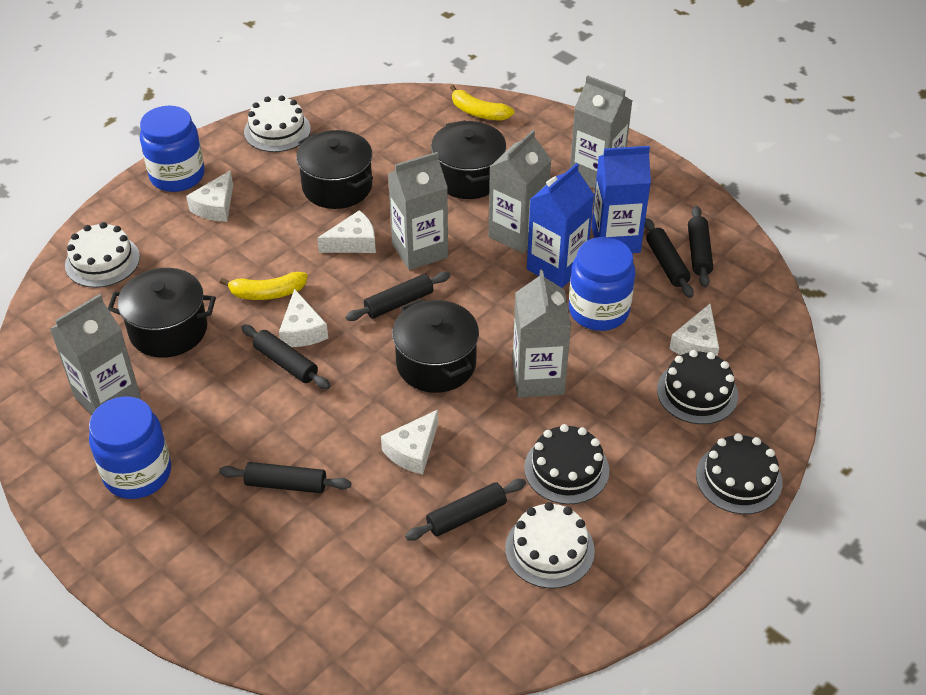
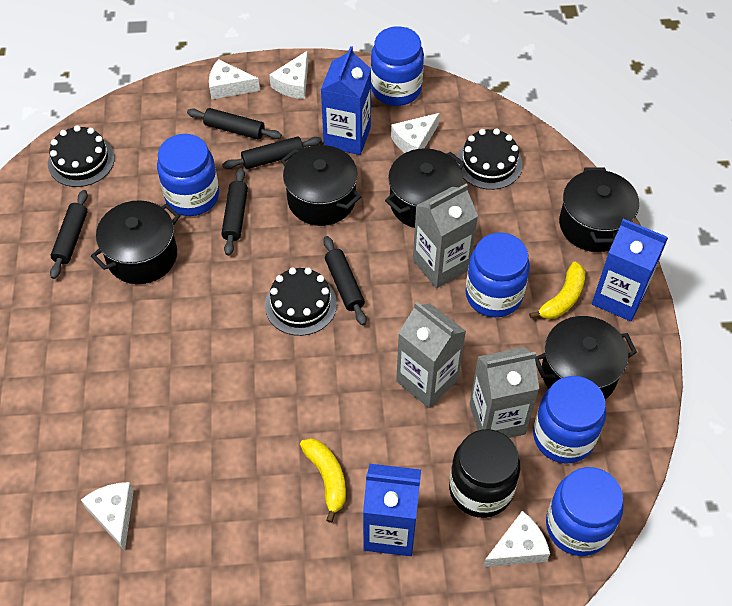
black jar: 0 -> 1
black pot: 4 -> 5
black rolling pin: 6 -> 5
blue carton: 2 -> 3
blue jar: 3 -> 5
grey carton: 5 -> 3
white cake: 3 -> 0

